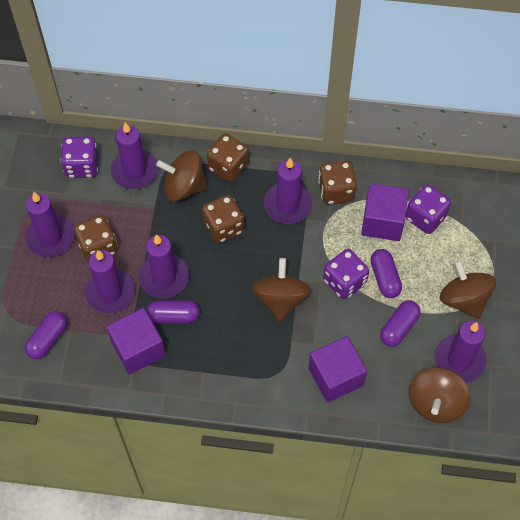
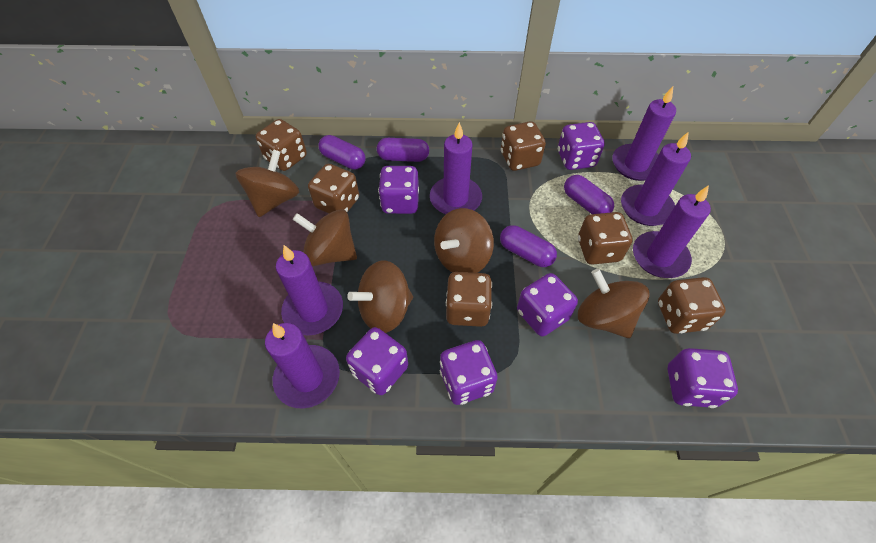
brown dice: 4 -> 6
brown spinning top: 4 -> 5
purple cube: 3 -> 0
purple dice: 3 -> 6

